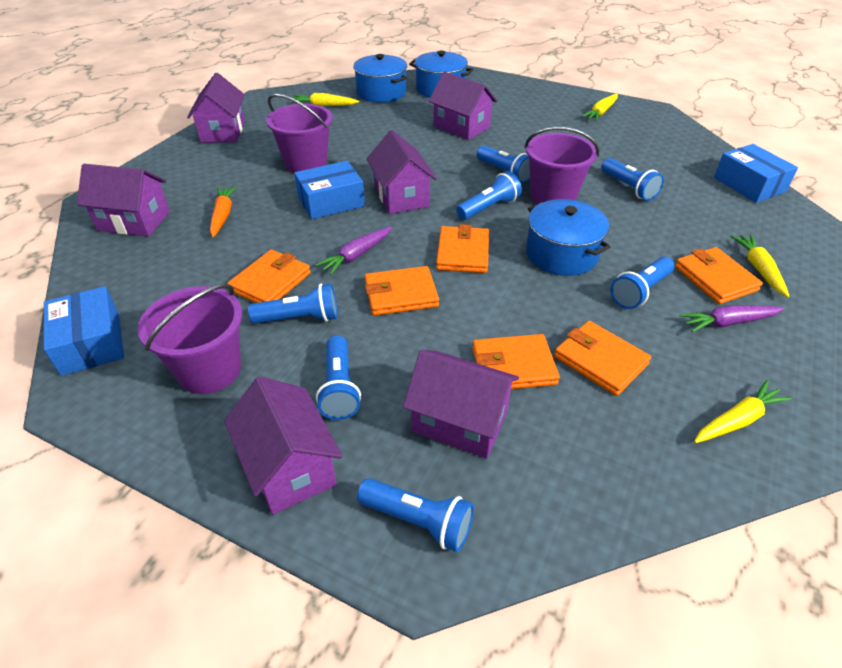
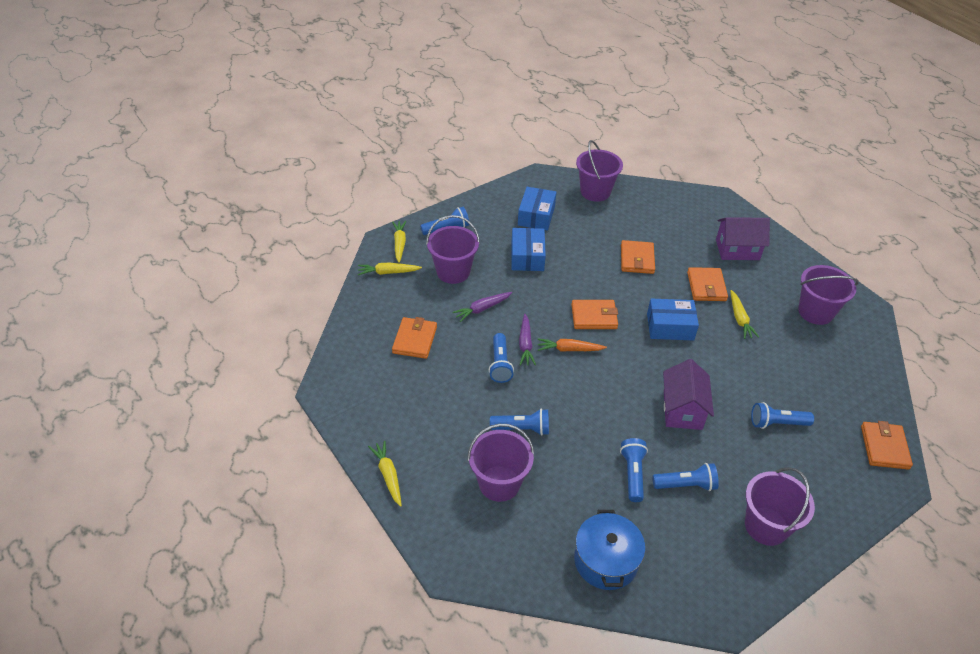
blue flashlight: 7 -> 6
blue pot: 3 -> 1
orange wallet: 6 -> 5
purple bucket: 3 -> 5
purple house: 6 -> 2

